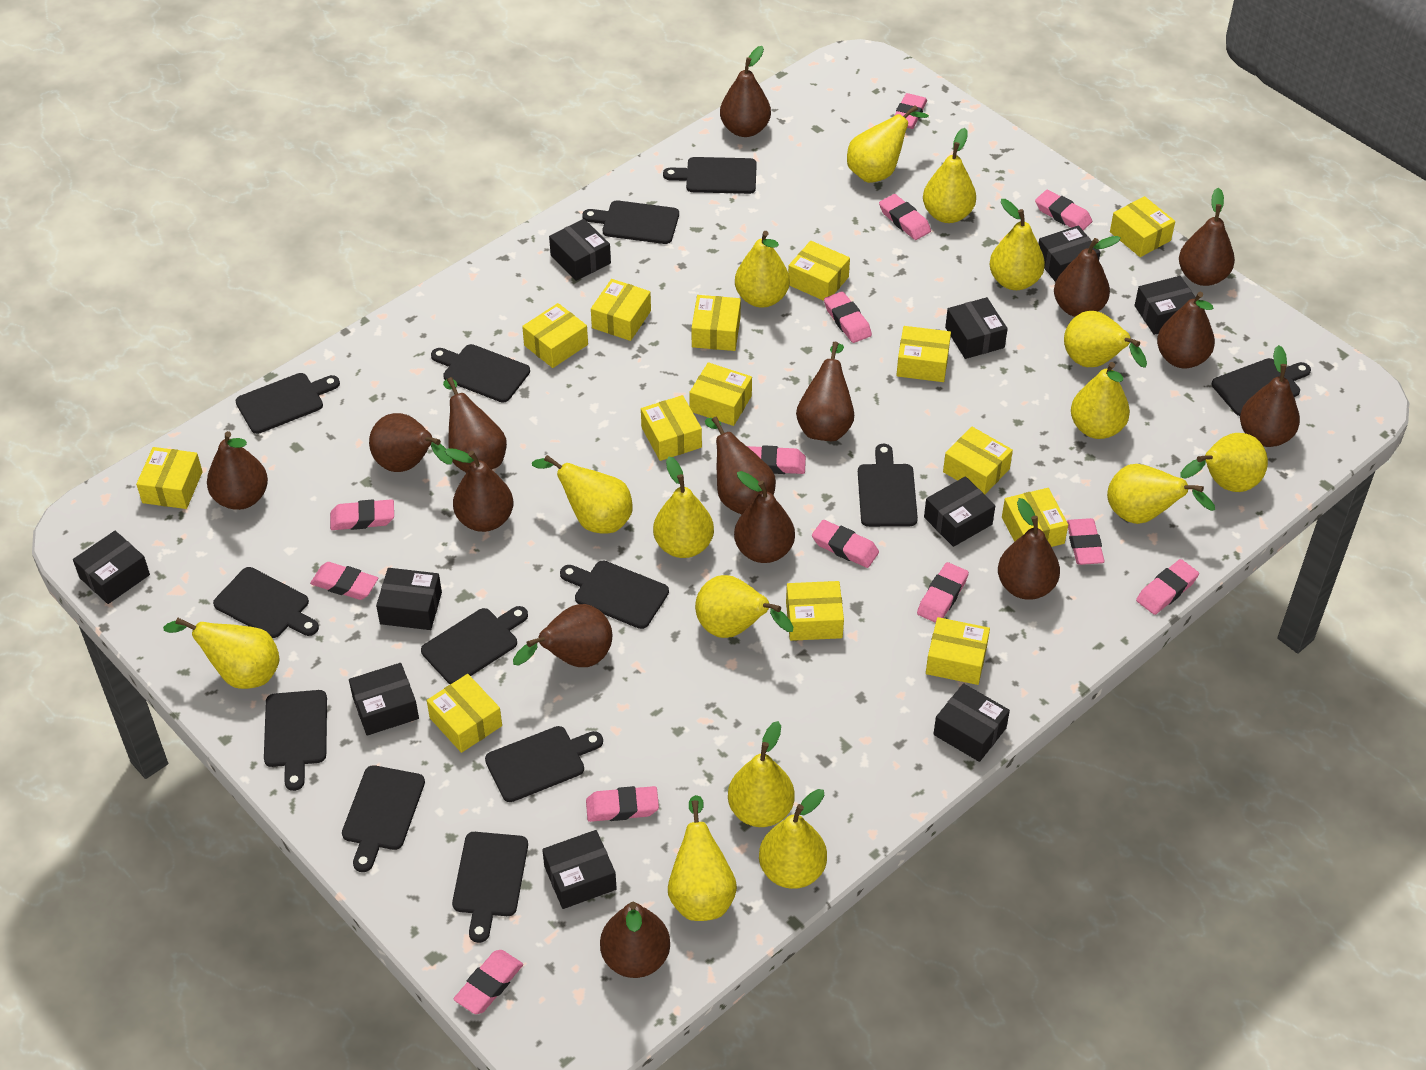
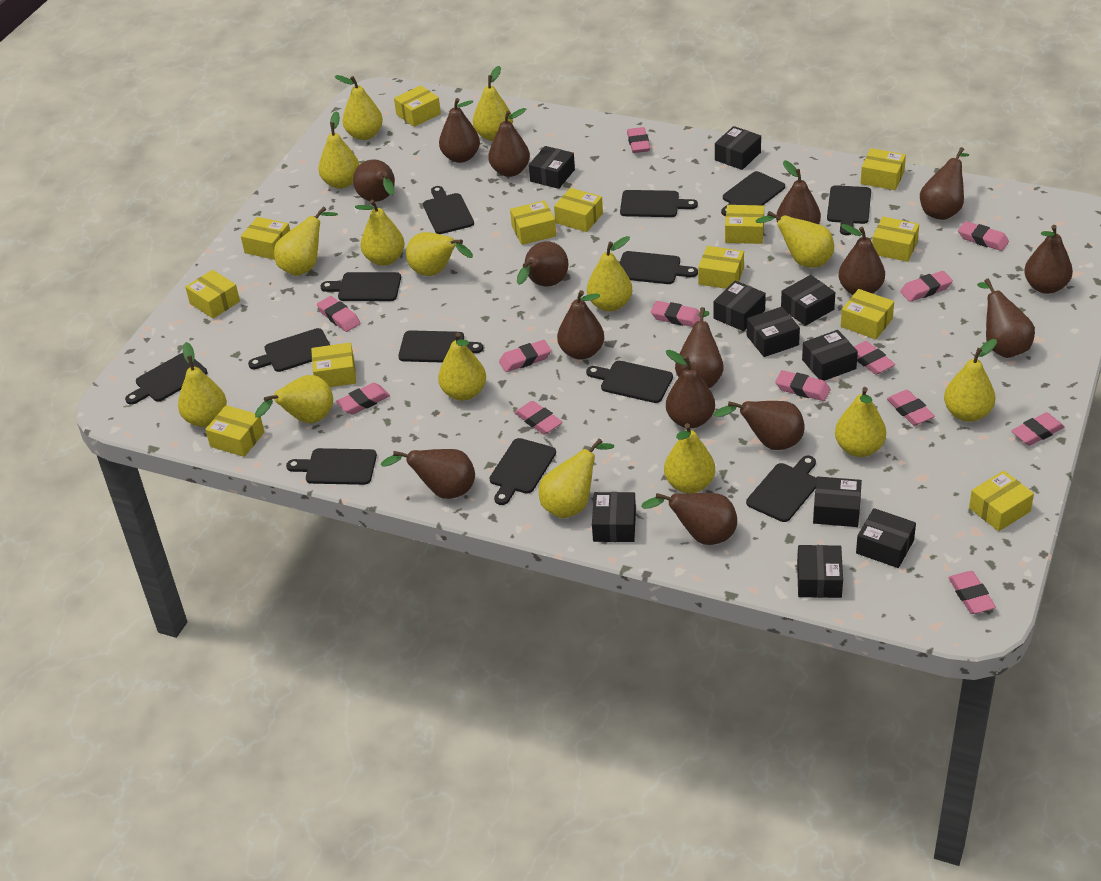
yellow box: 14 -> 13

